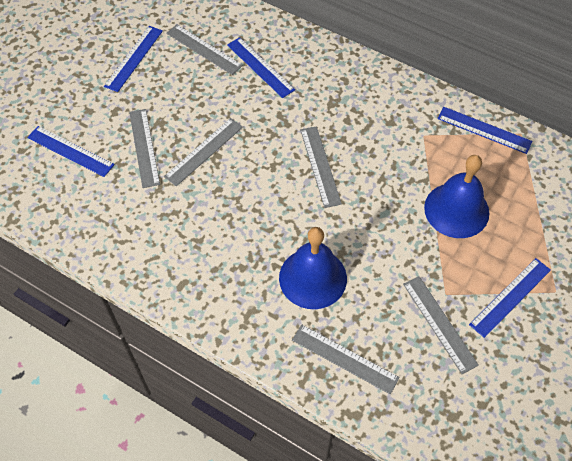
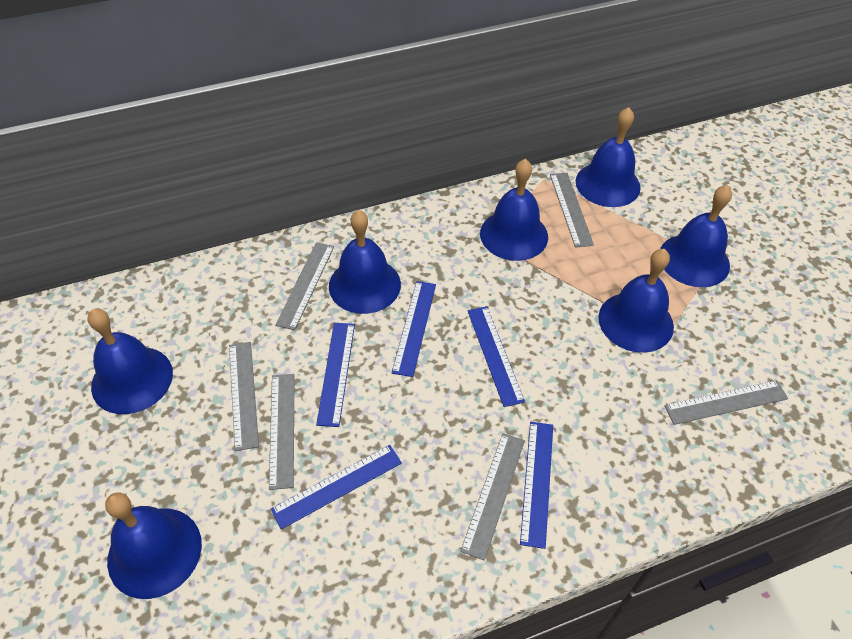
blue bell: 2 -> 7

